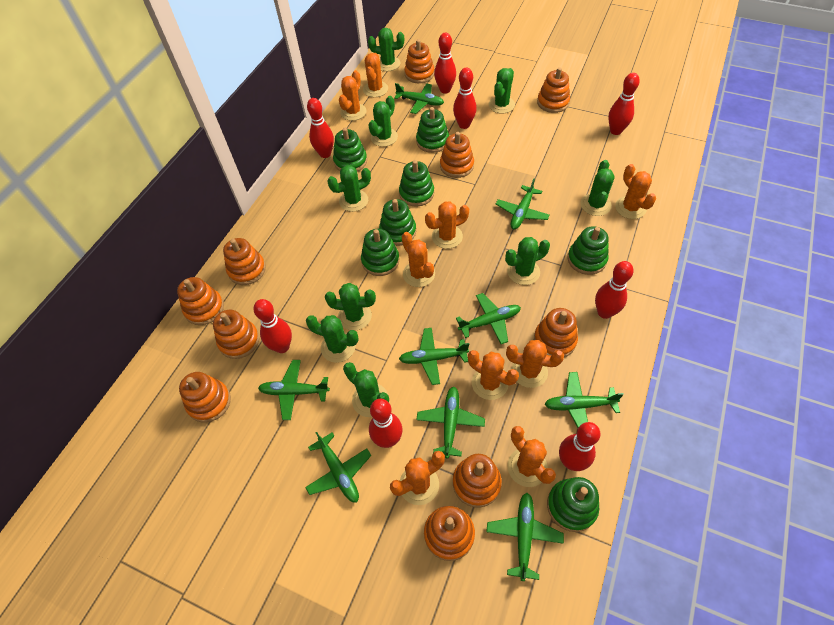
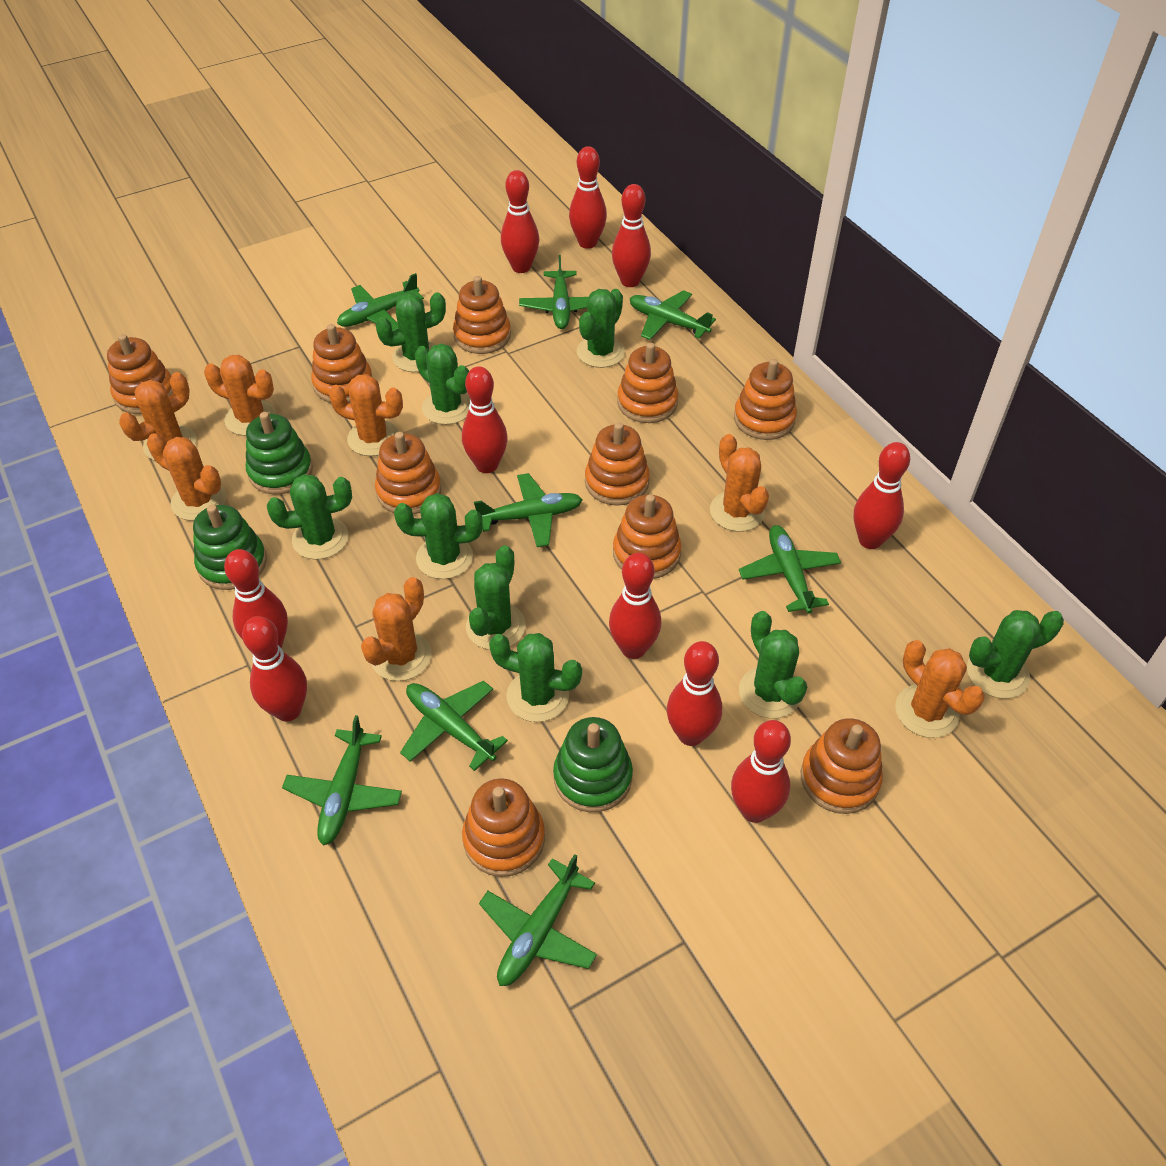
green plane: 9 -> 8
green stacking toy: 7 -> 3
orange cactus: 9 -> 7
red bowling pin: 8 -> 10

